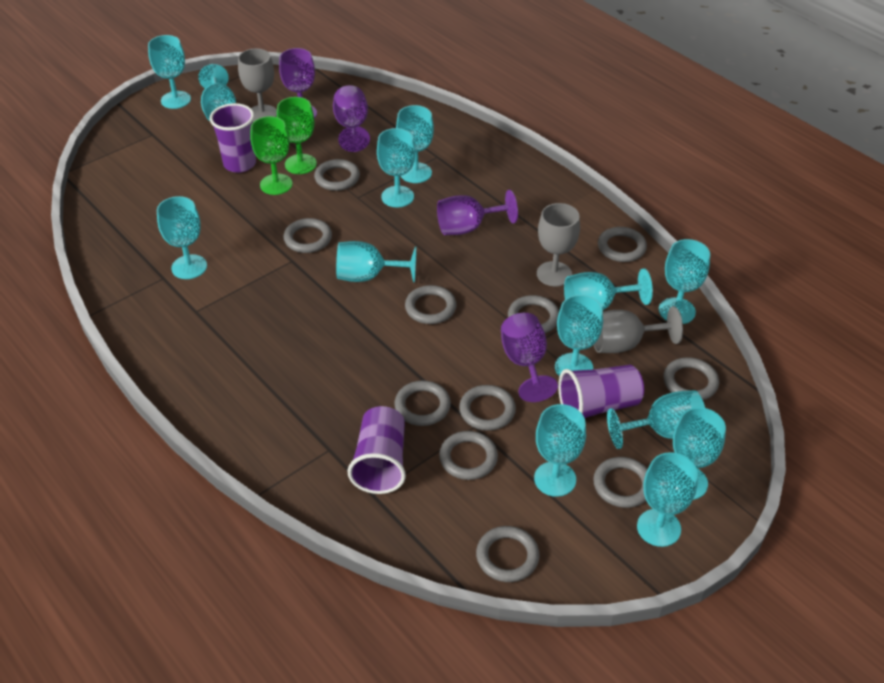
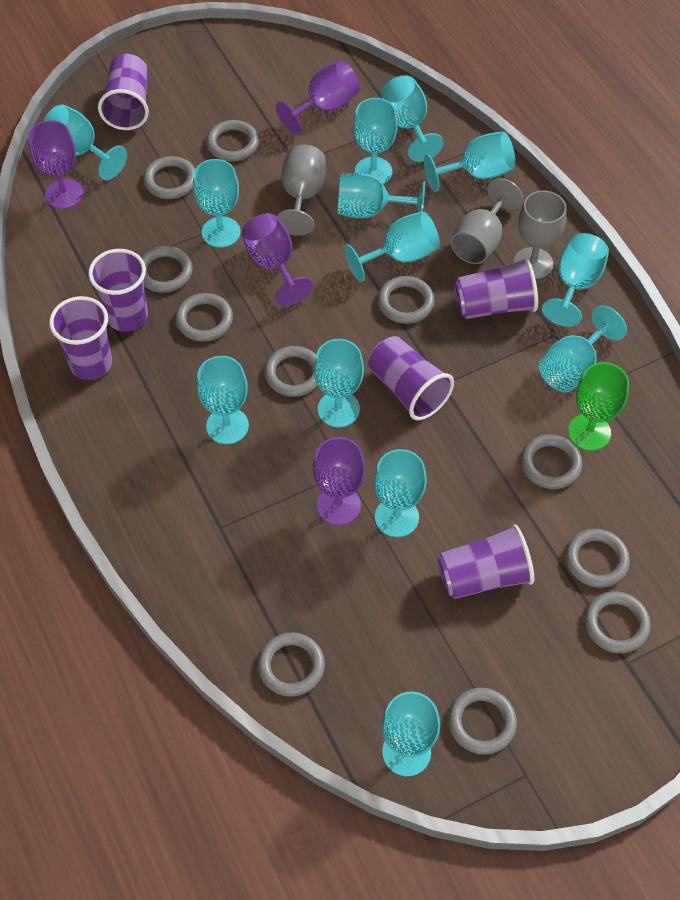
green goblet: 2 -> 1
purple cup: 3 -> 6

